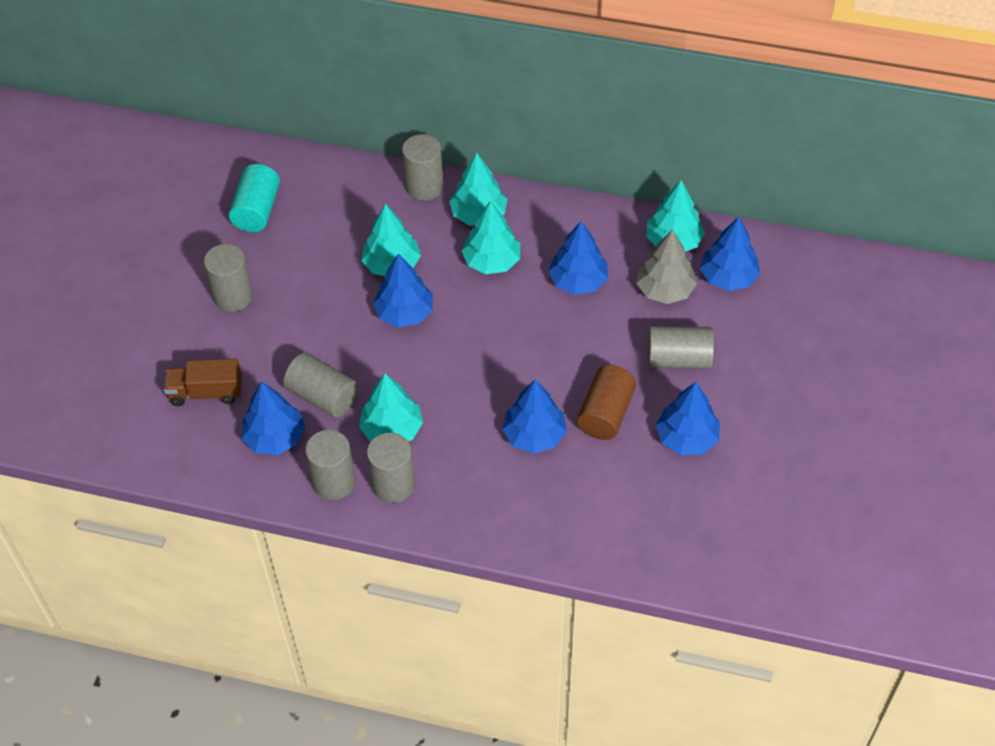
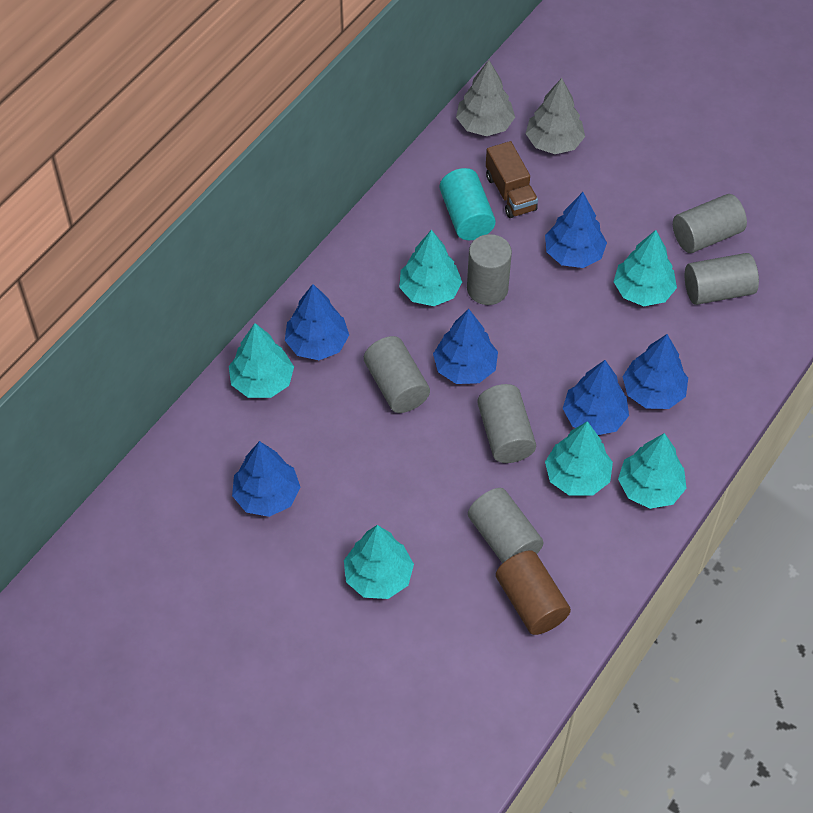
grey tree: 1 -> 2
turquoise tree: 5 -> 6

